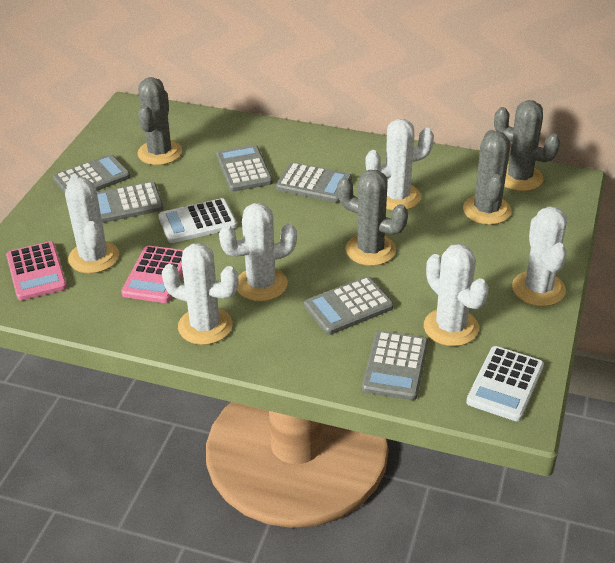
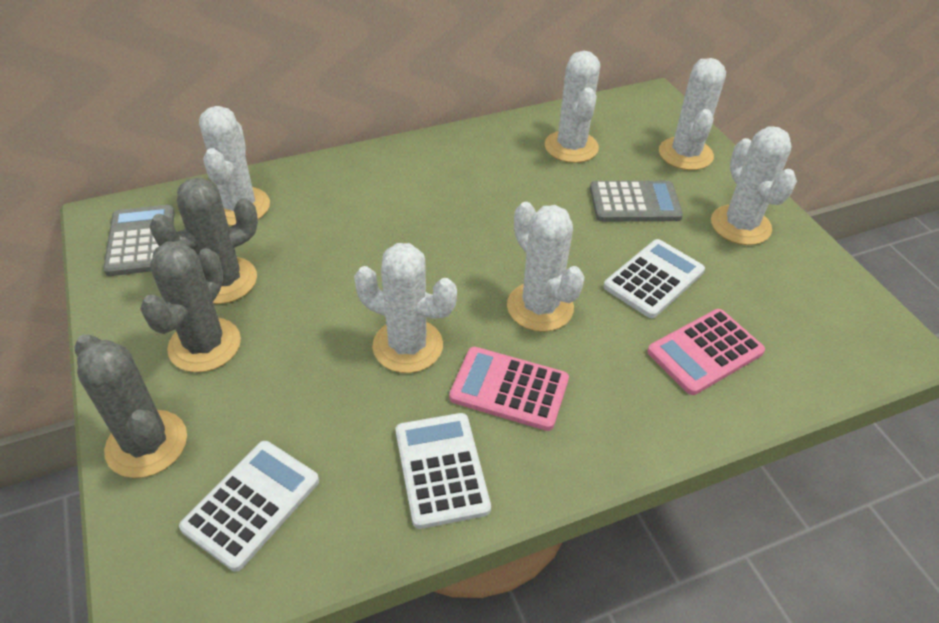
grey cactus: 4 -> 3
grey calculator: 6 -> 2
white calculator: 2 -> 3

